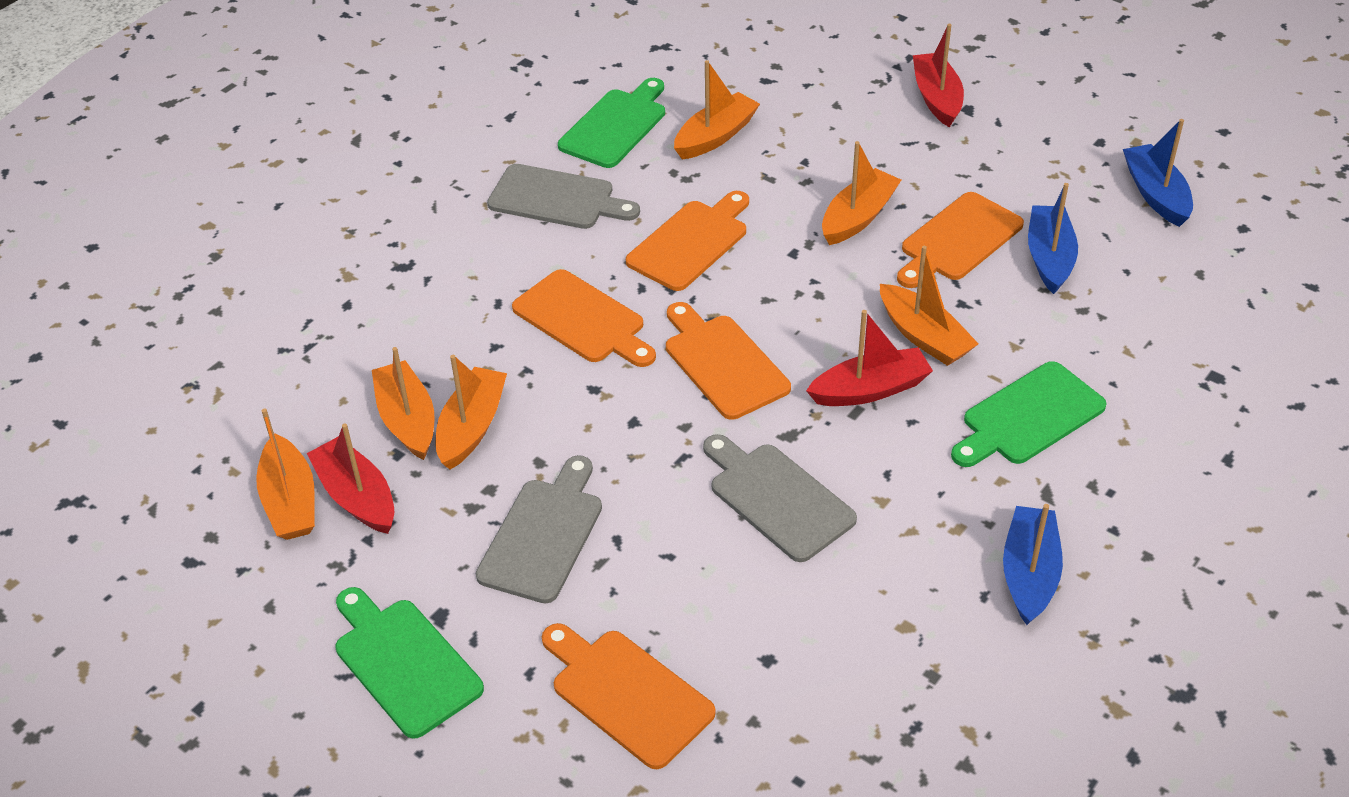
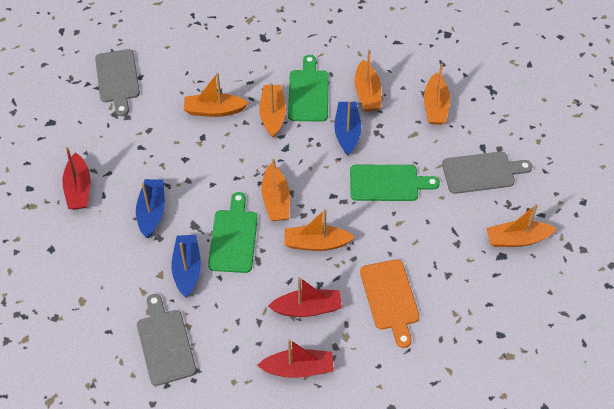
orange boat: 6 -> 7
orange cutting board: 5 -> 1

